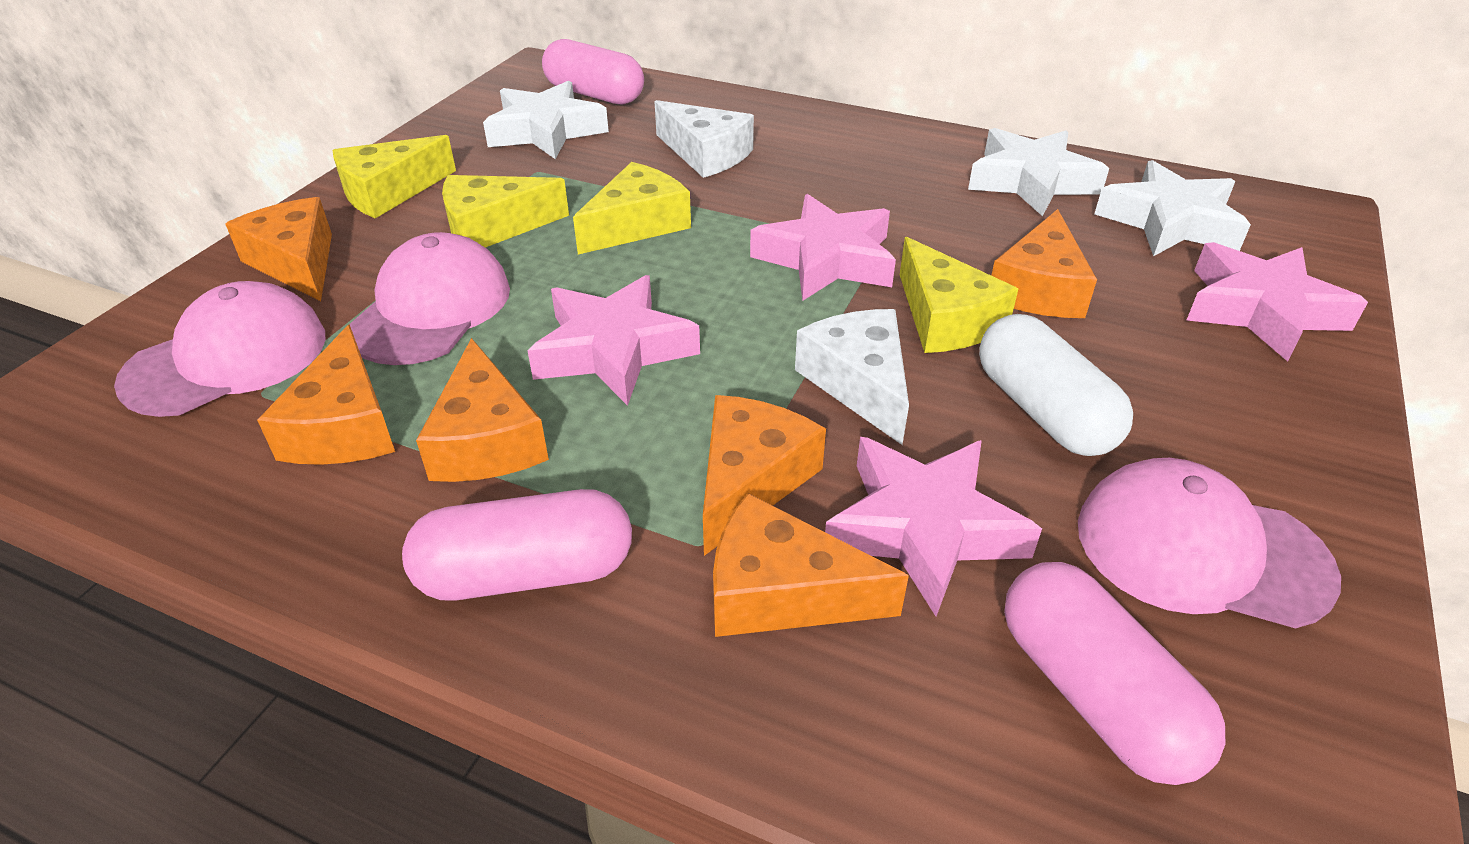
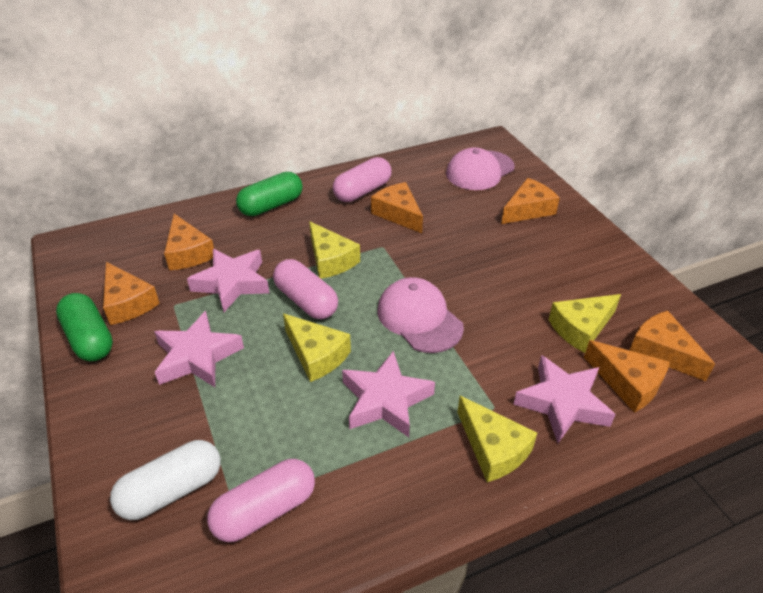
green capsule: 0 -> 2
pink cap: 3 -> 2
white cheese: 2 -> 0
white star: 3 -> 0

